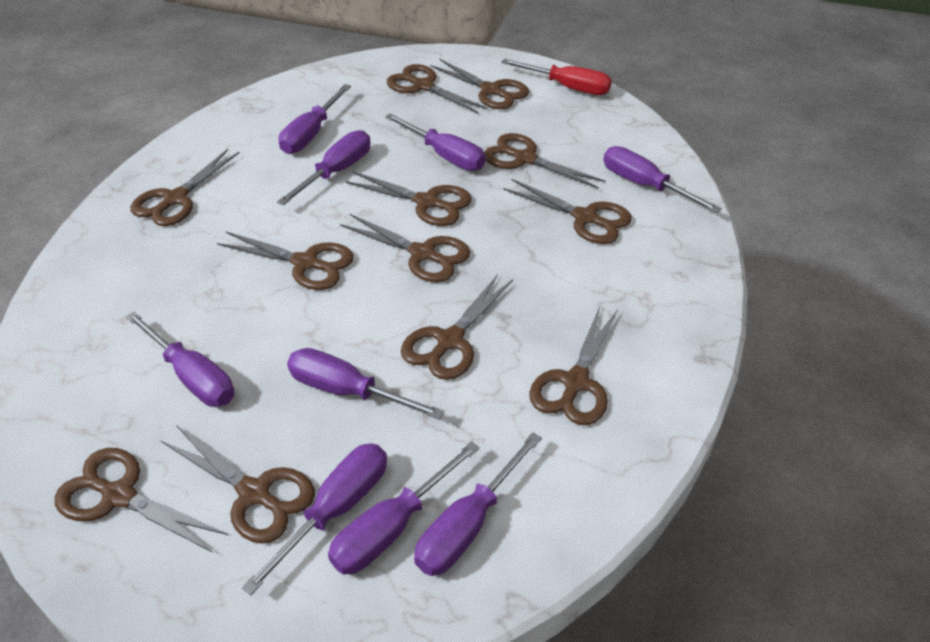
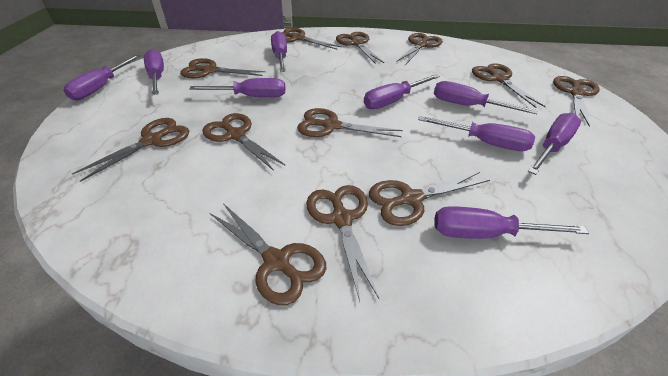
red screwdriver: 1 -> 0

